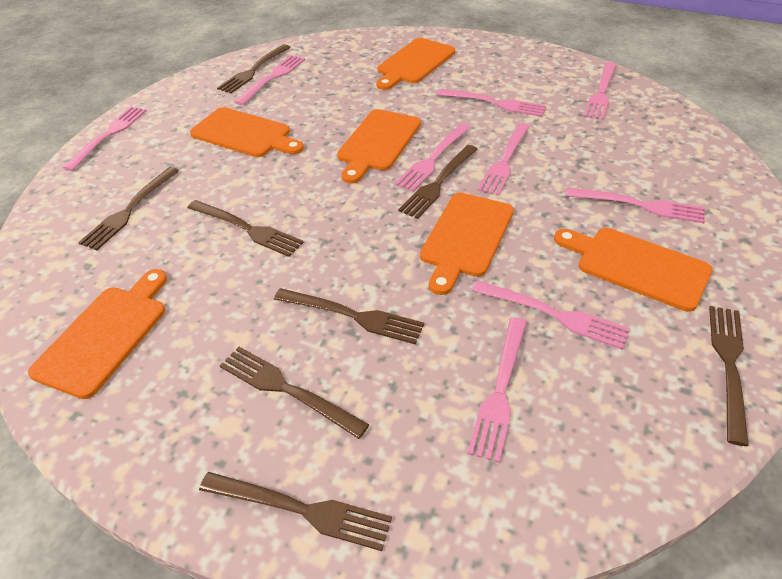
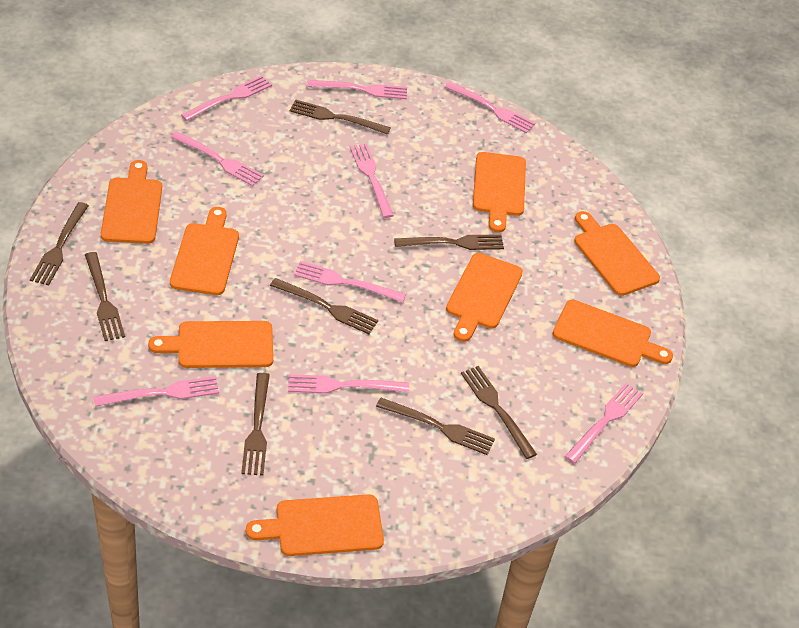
orange cutting board: 6 -> 8

